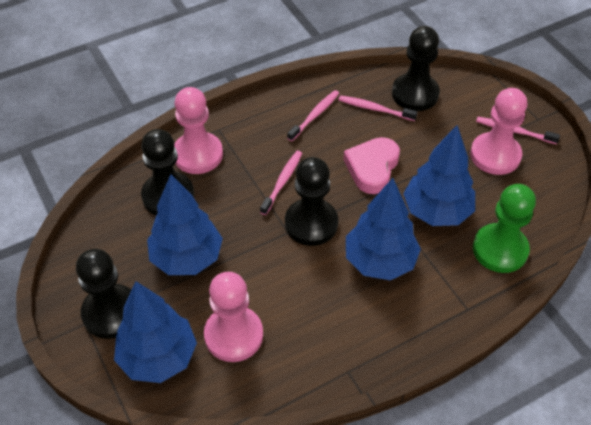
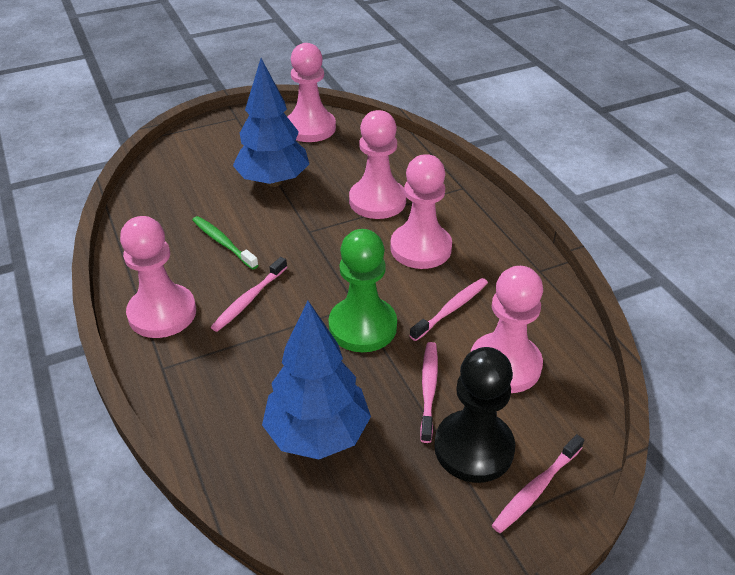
black pawn: 4 -> 1
blue tree: 4 -> 2
green toothbrush: 0 -> 1
pink heart: 1 -> 0
pink pawn: 3 -> 5

